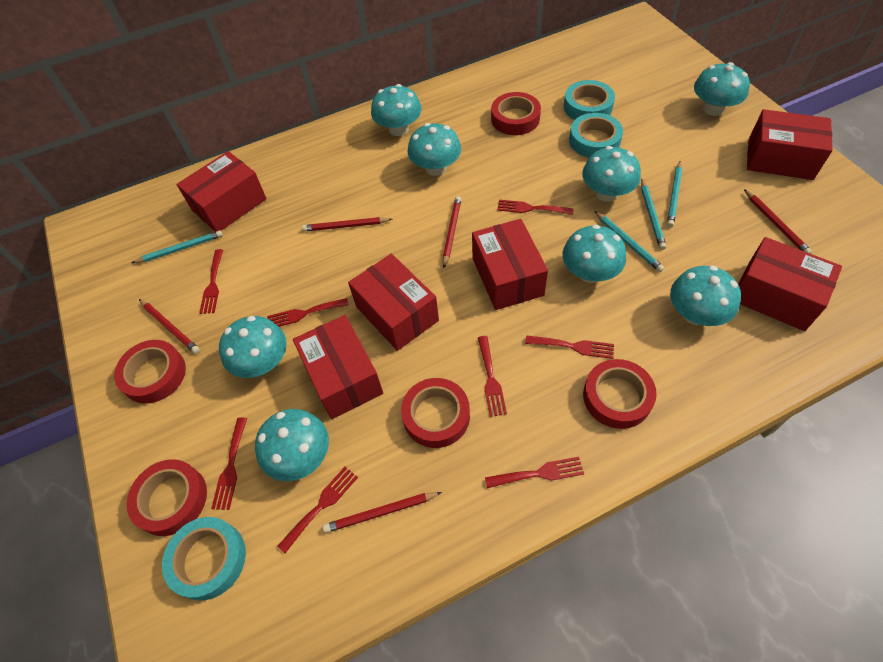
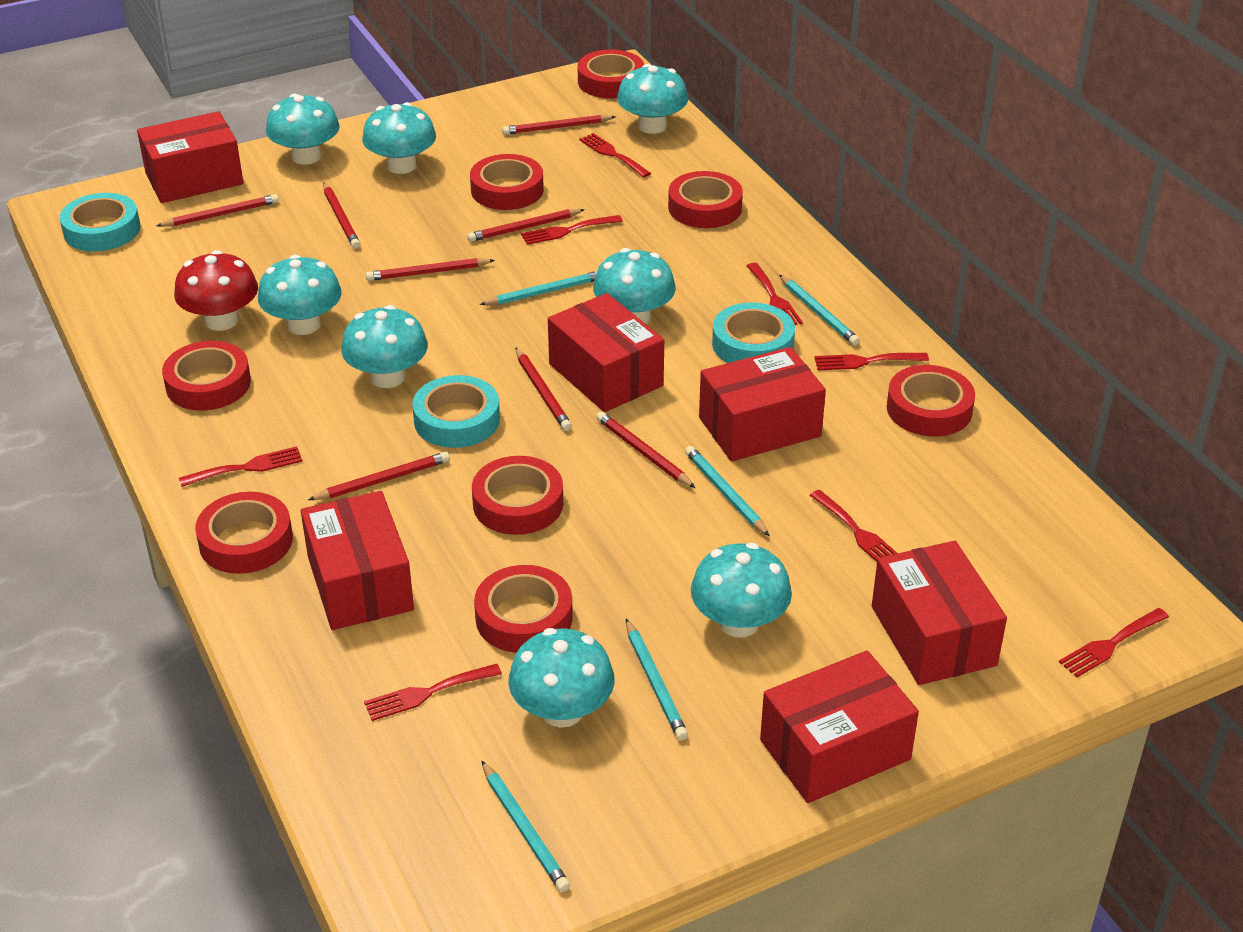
red mushroom: 0 -> 1
red pencil: 5 -> 8
red tape: 5 -> 8
turquoise pencil: 4 -> 5

